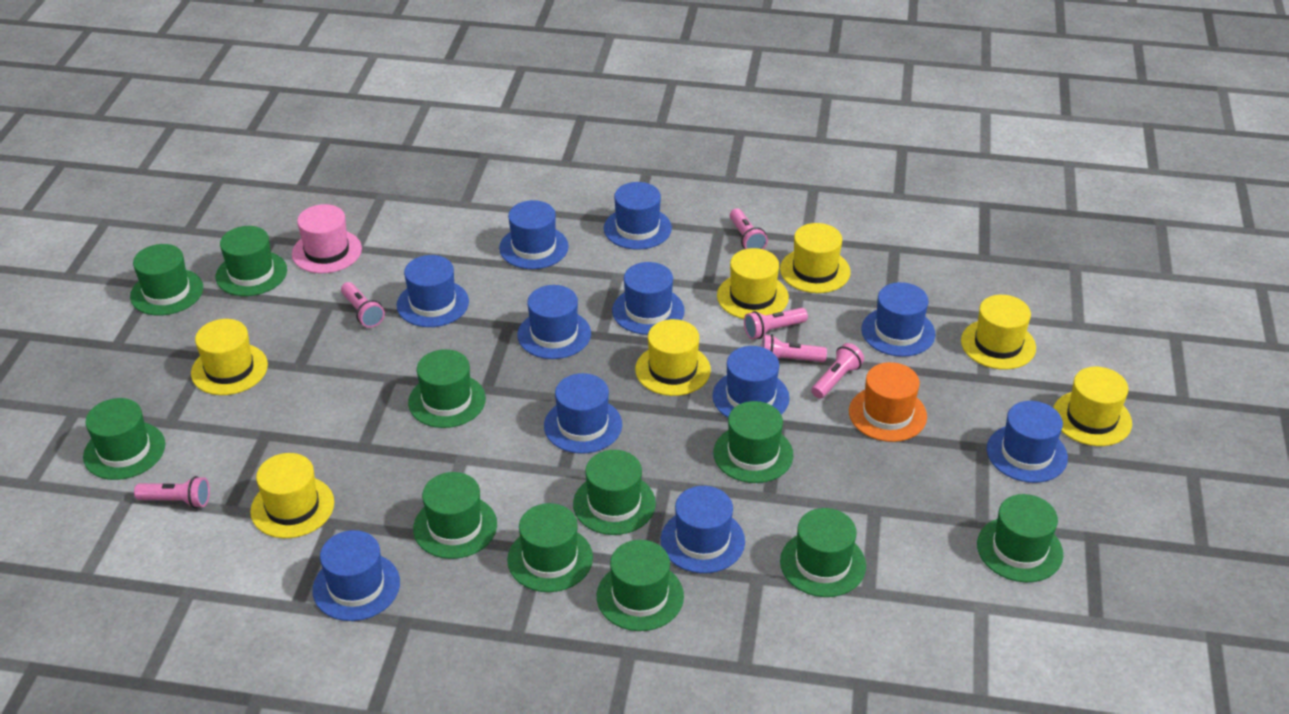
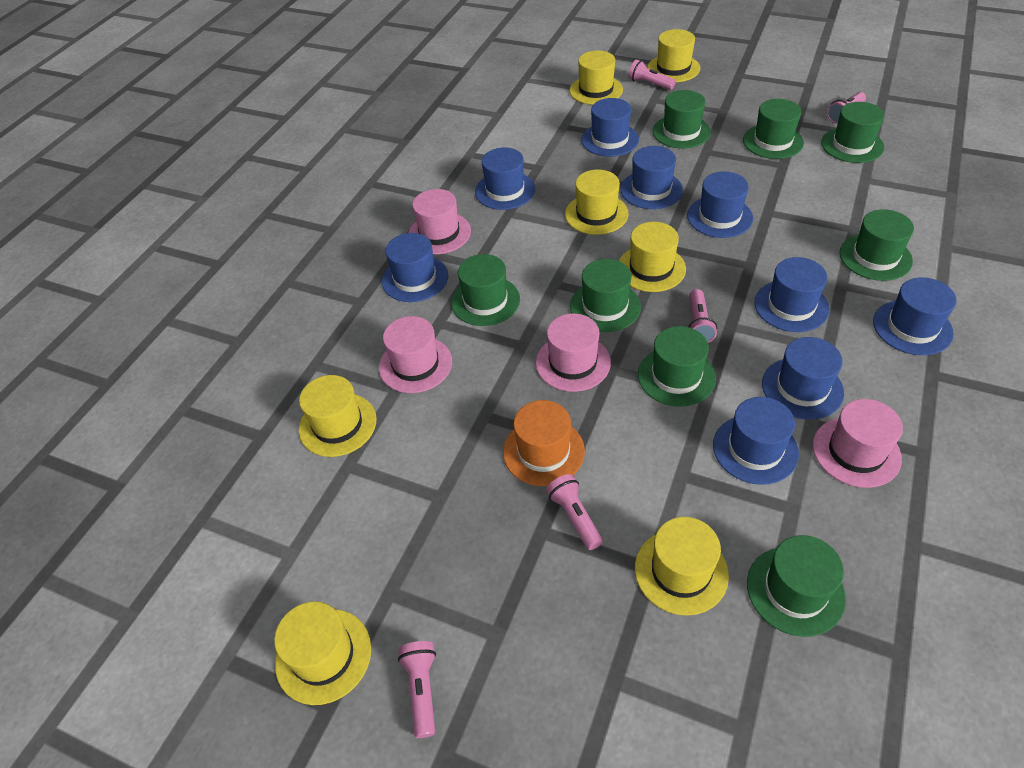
blue hat: 11 -> 9
green hat: 11 -> 8
pink flashlight: 6 -> 5
pink hat: 1 -> 4

